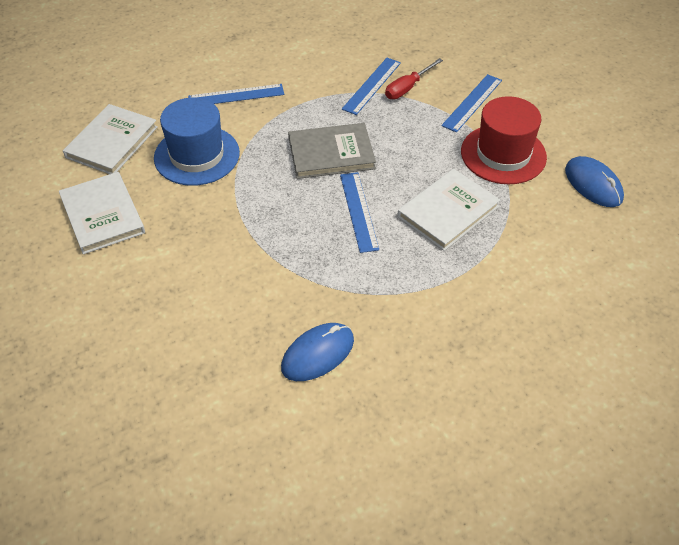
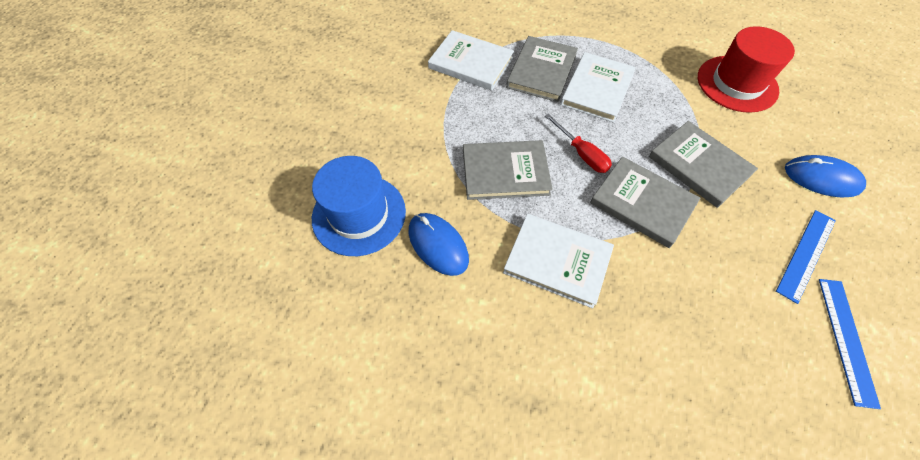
blue ruler: 4 -> 2
grey book: 1 -> 4

